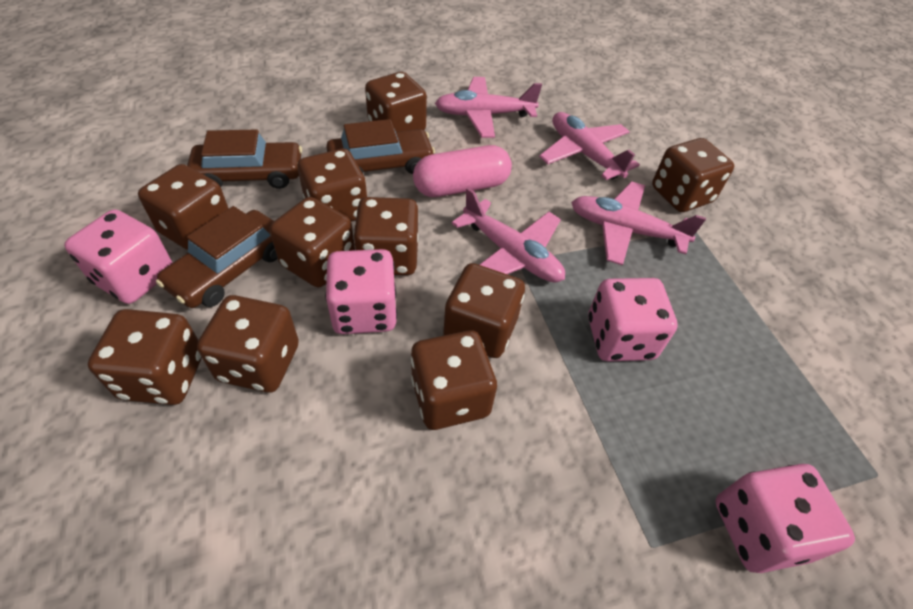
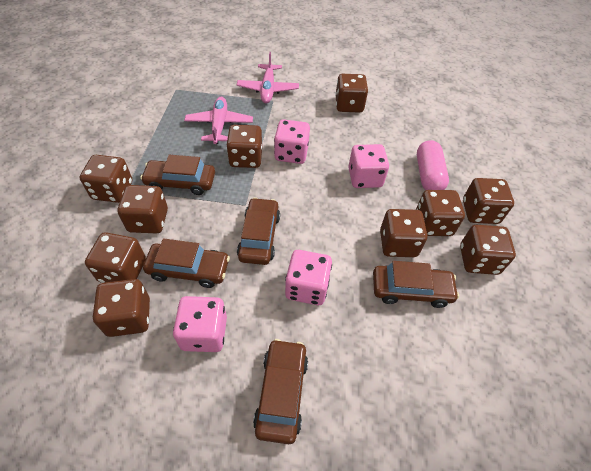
brown car: 3 -> 5
pink plane: 4 -> 2

